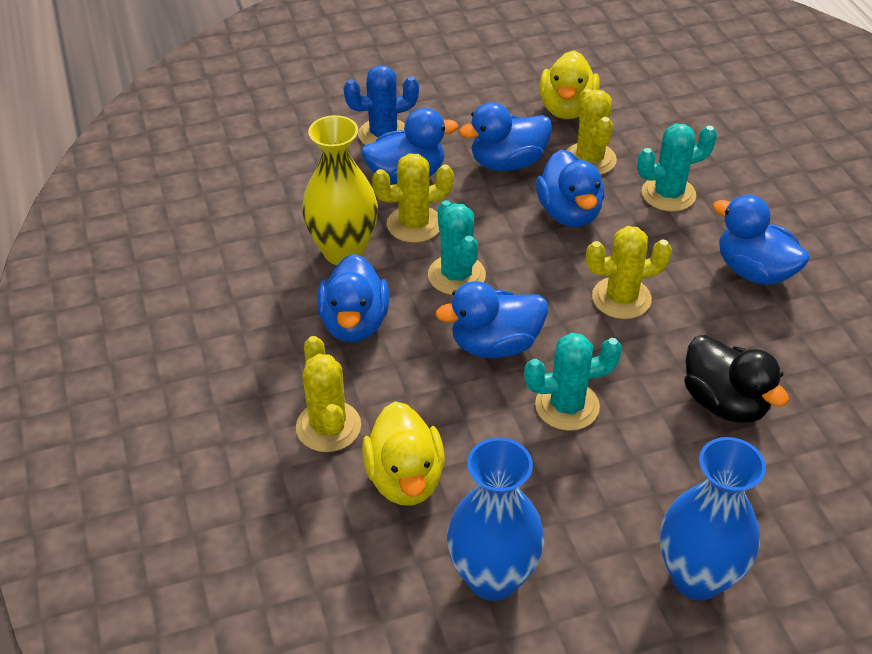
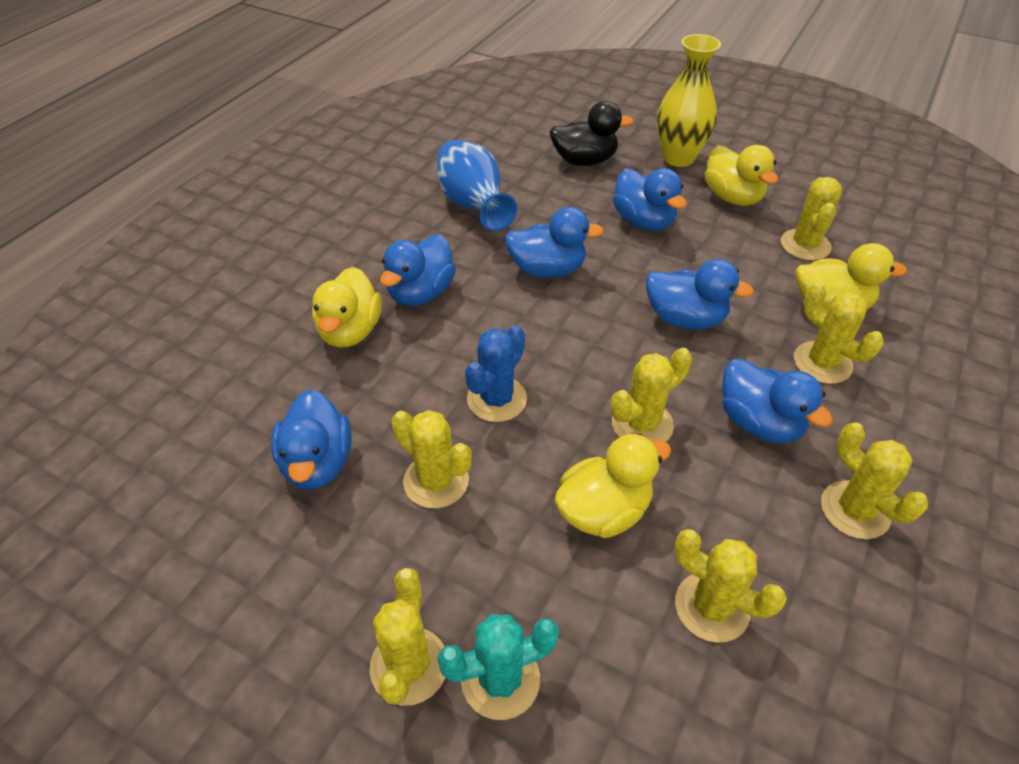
blue vase: 2 -> 1
turquoise cactus: 3 -> 1
yellow cactus: 4 -> 7
yellow duck: 2 -> 4

